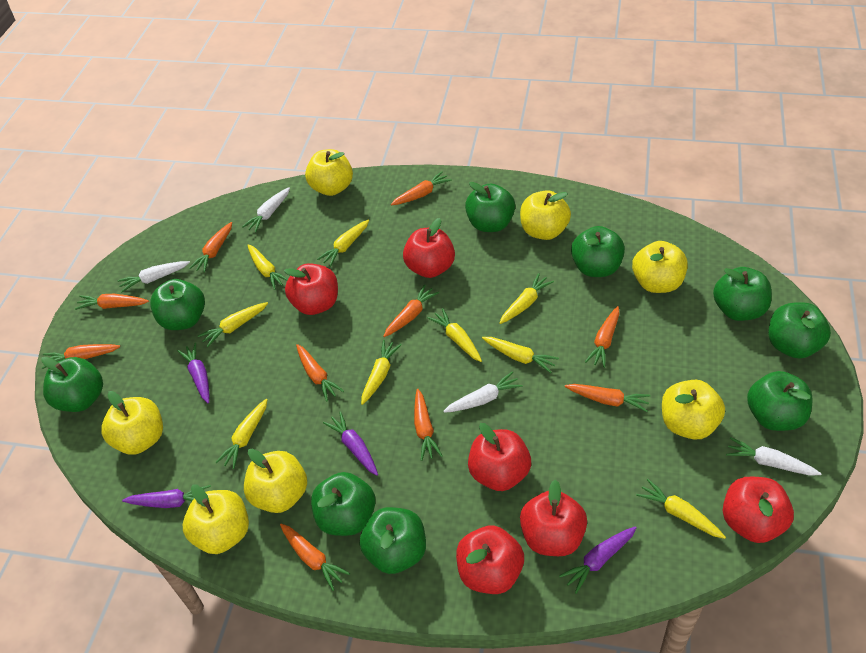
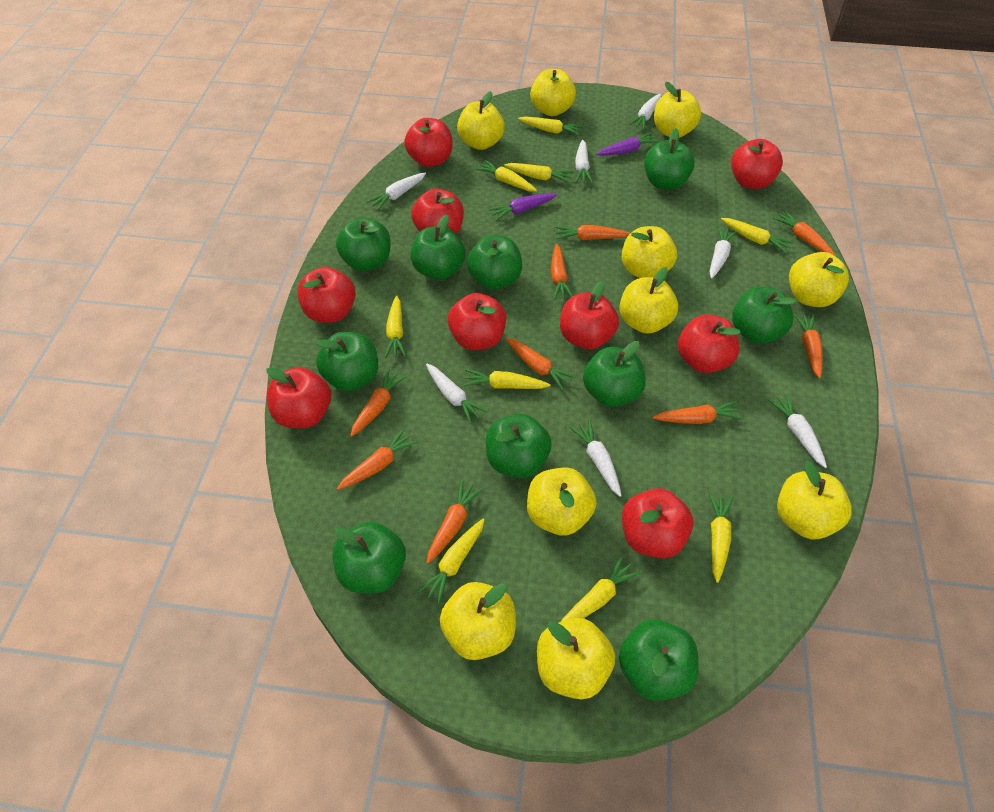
green apple: 9 -> 10
orange carrot: 10 -> 9
purple carrot: 4 -> 2
red apple: 6 -> 9
white carrot: 4 -> 7
yellow apple: 7 -> 10

